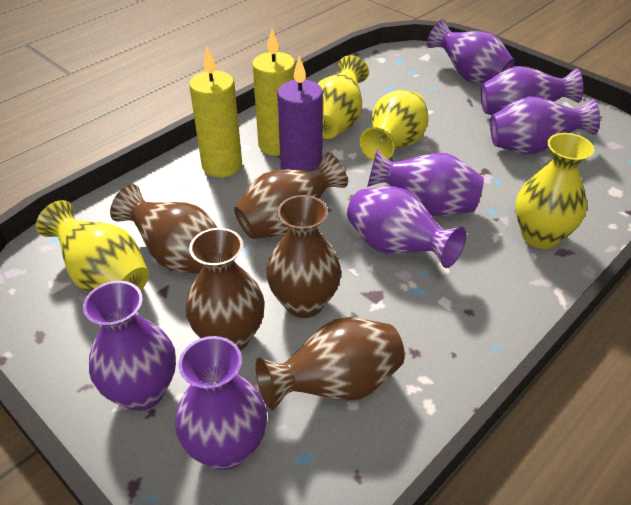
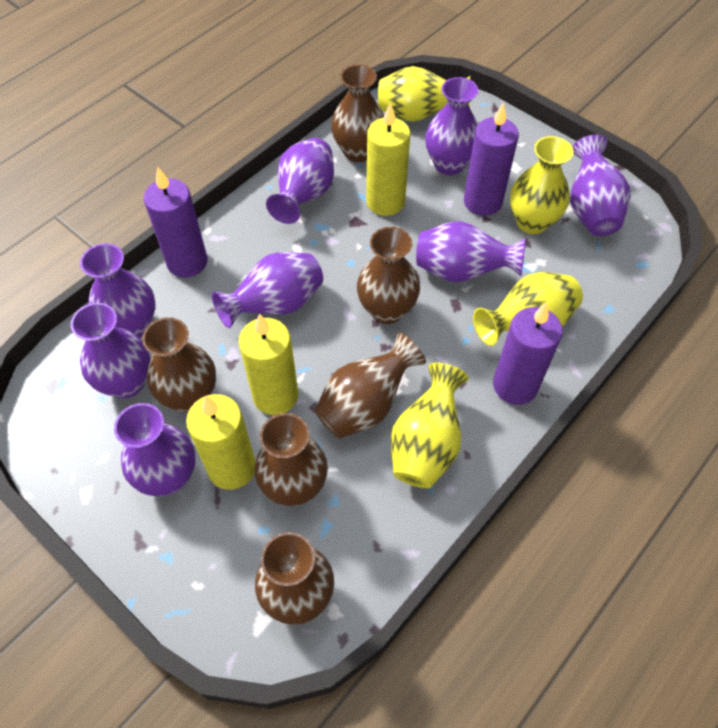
brown vase: 5 -> 6
purple candle: 1 -> 3
purple vase: 7 -> 8
yellow candle: 2 -> 3

